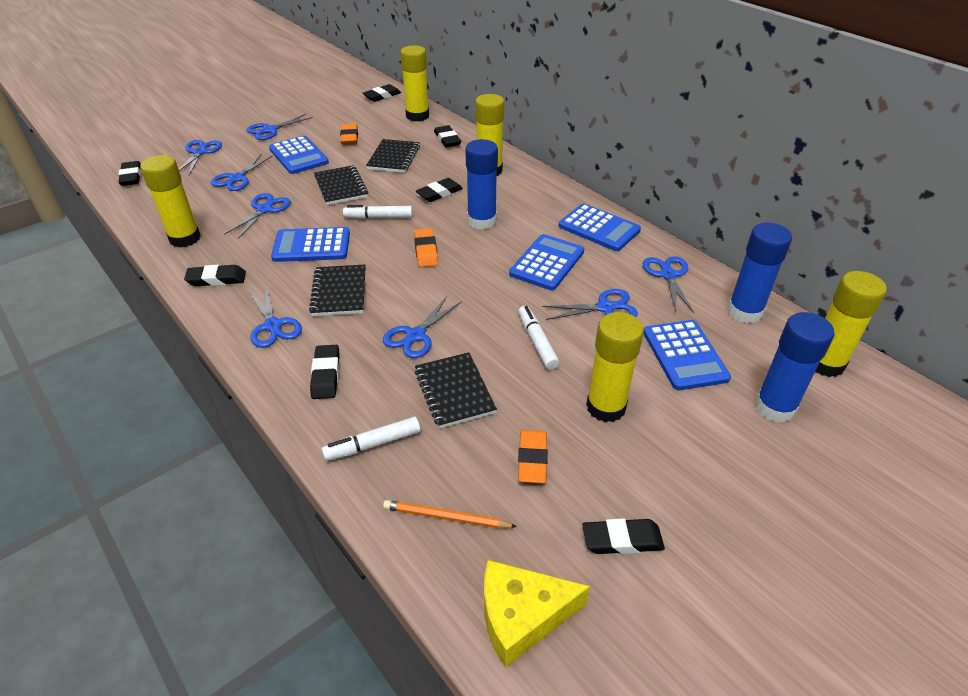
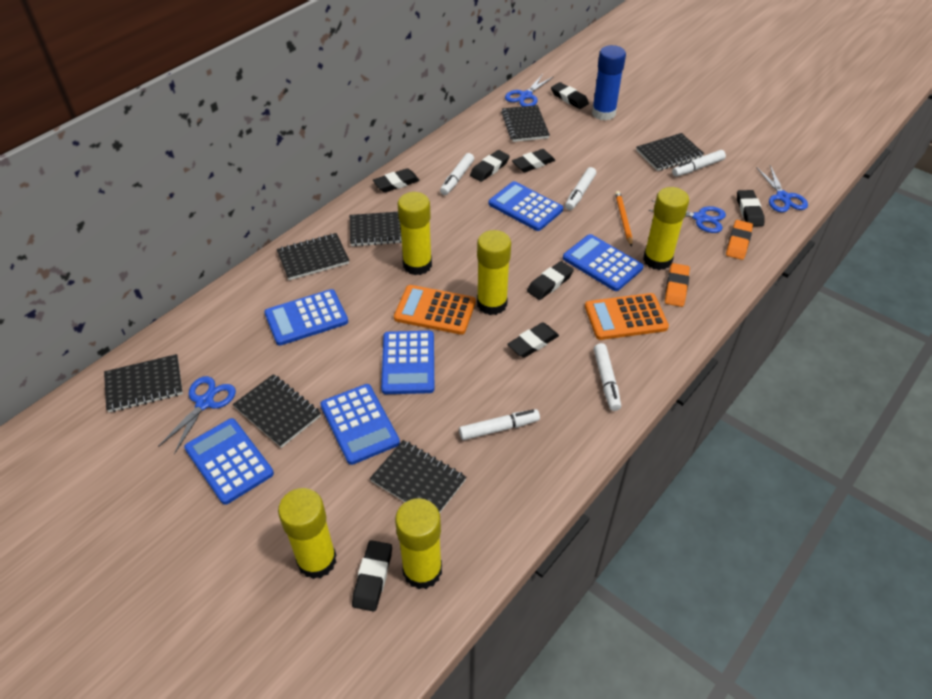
black eraser: 7 -> 8
black notebook: 4 -> 7
blue calculator: 5 -> 6
blue glue stick: 3 -> 1
blue scissors: 8 -> 4
orange calculator: 0 -> 2
orange eraser: 3 -> 2
white marker: 3 -> 5
yellow cheese: 1 -> 0

